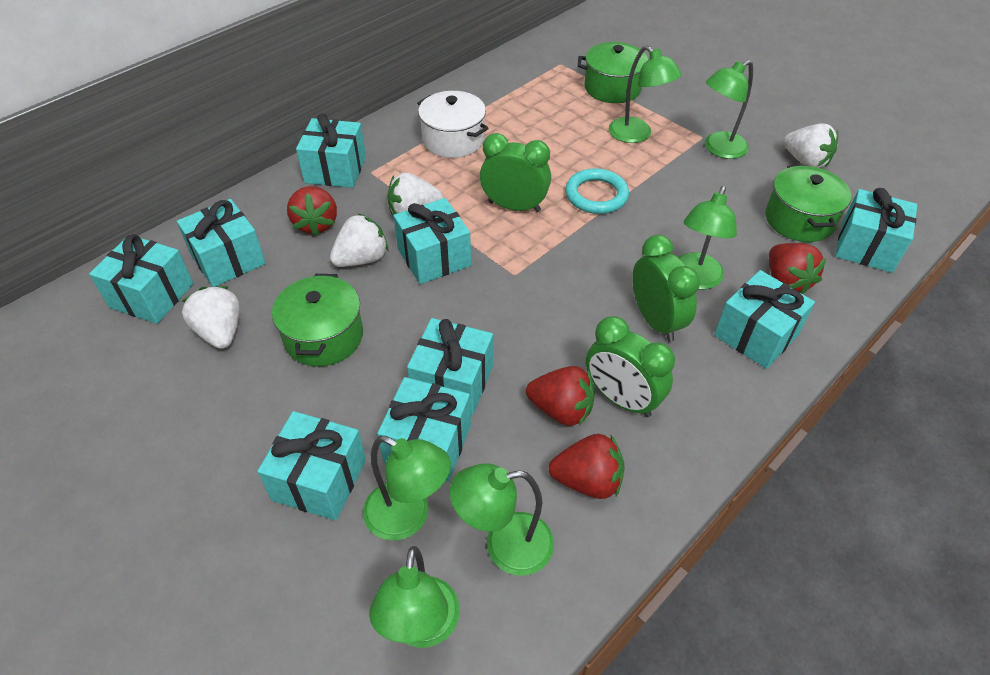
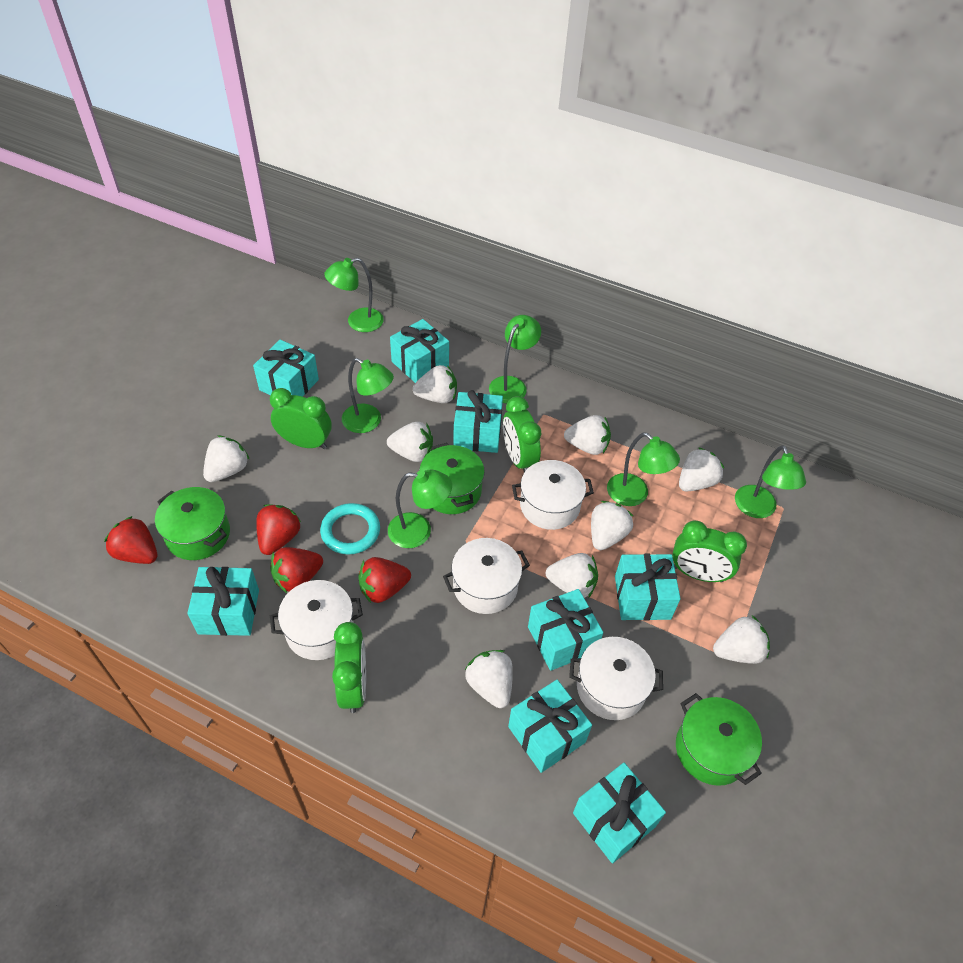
green clock: 3 -> 4
turquoise gift: 9 -> 8
white pot: 1 -> 4
white strawberry: 4 -> 9

